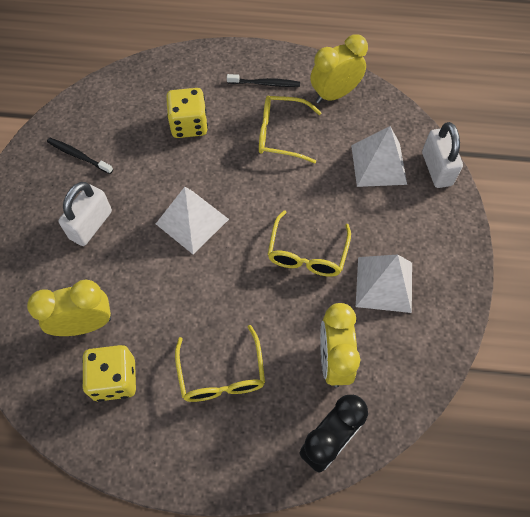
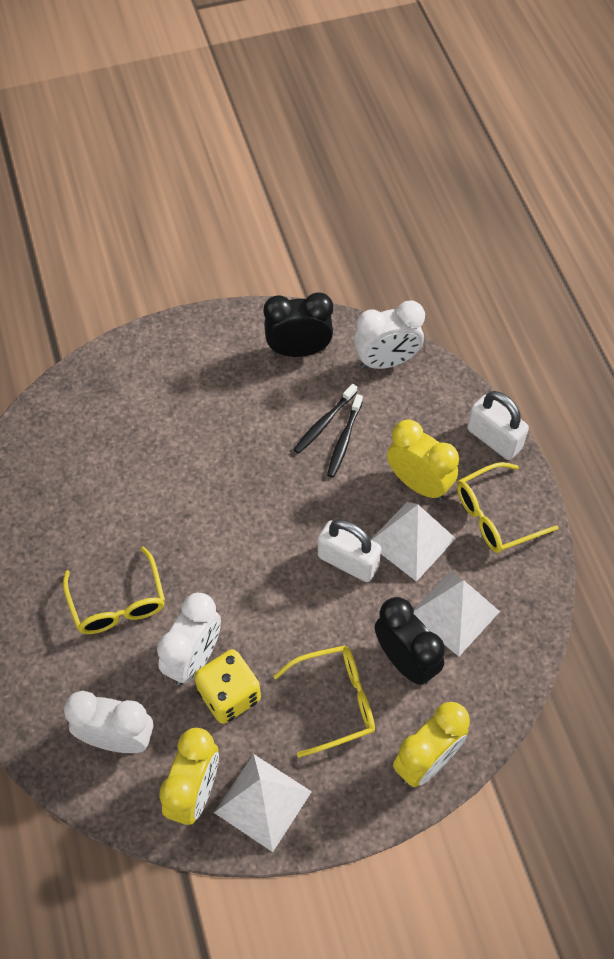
black clock: 1 -> 2
white clock: 0 -> 3
yellow dice: 2 -> 1

